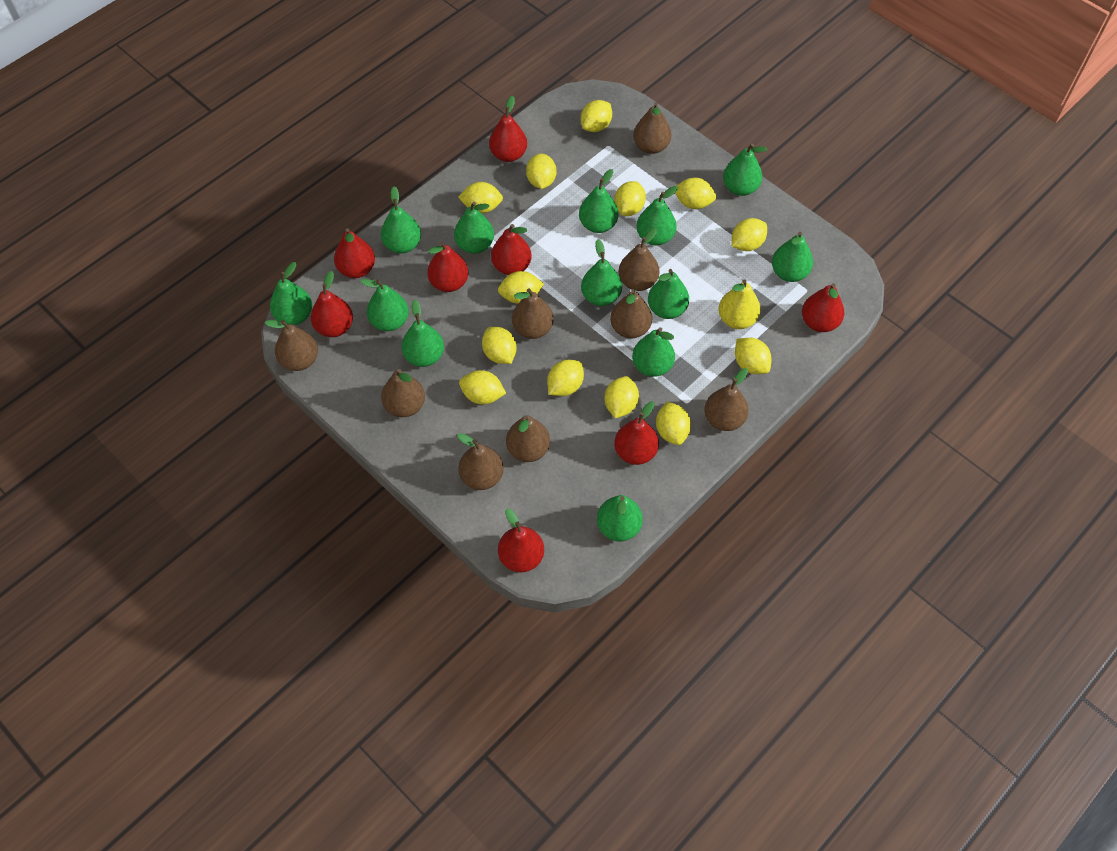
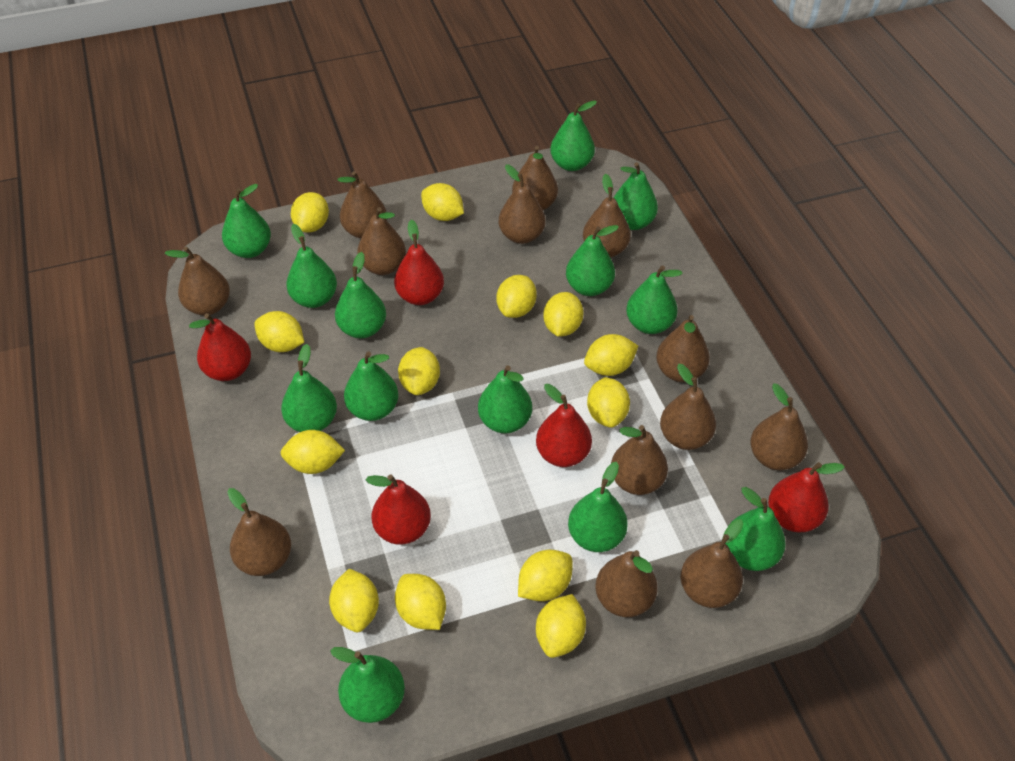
brown pear: 9 -> 13
red pear: 8 -> 5
yellow pear: 1 -> 0

